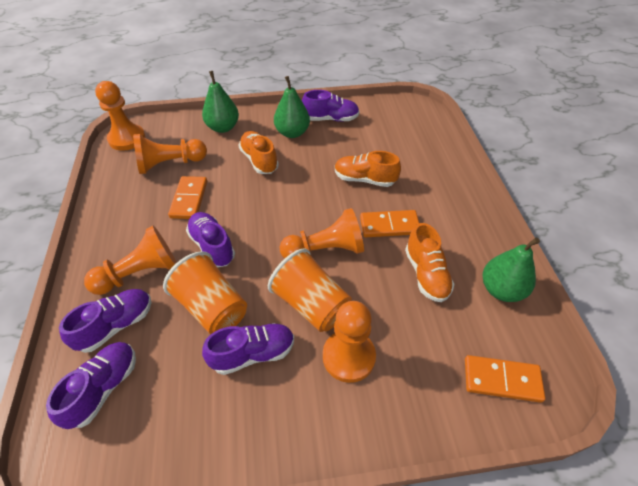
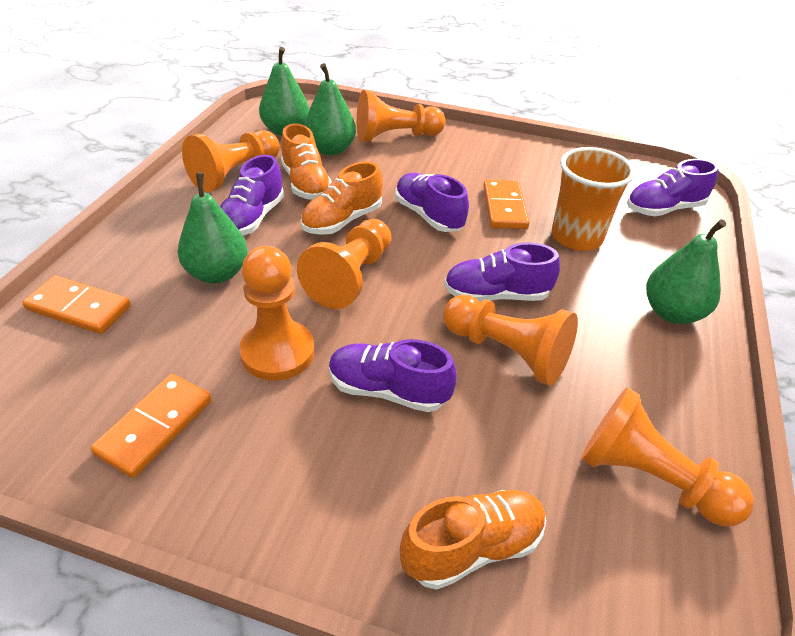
green pear: 3 -> 4
orange cup: 2 -> 1
orange pawn: 5 -> 6

